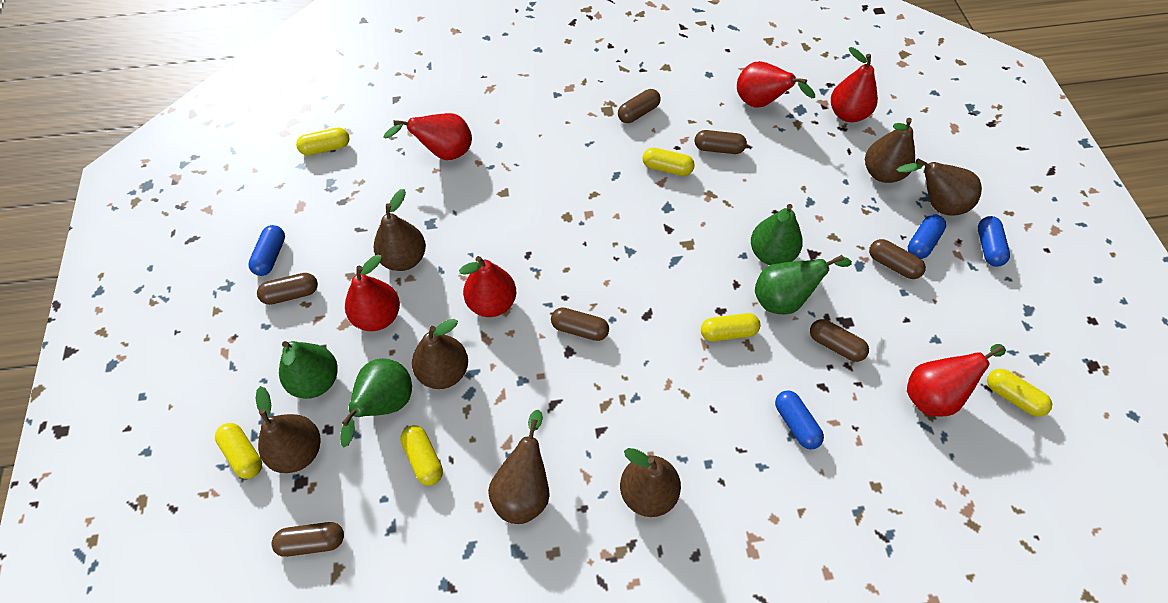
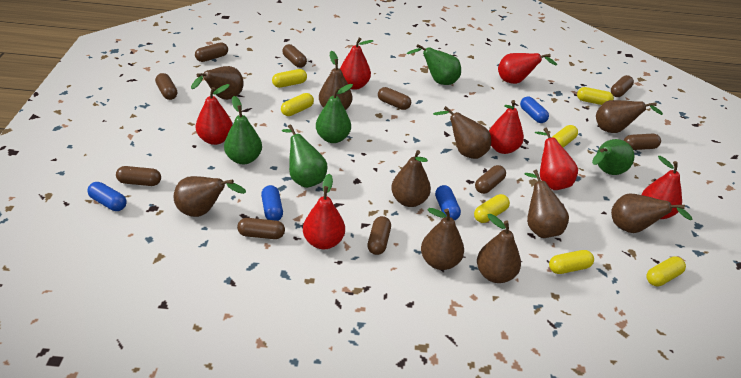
brown capsule: 7 -> 10
brown pear: 7 -> 10
green pear: 4 -> 5
red pear: 6 -> 7
yellow capsule: 6 -> 7

